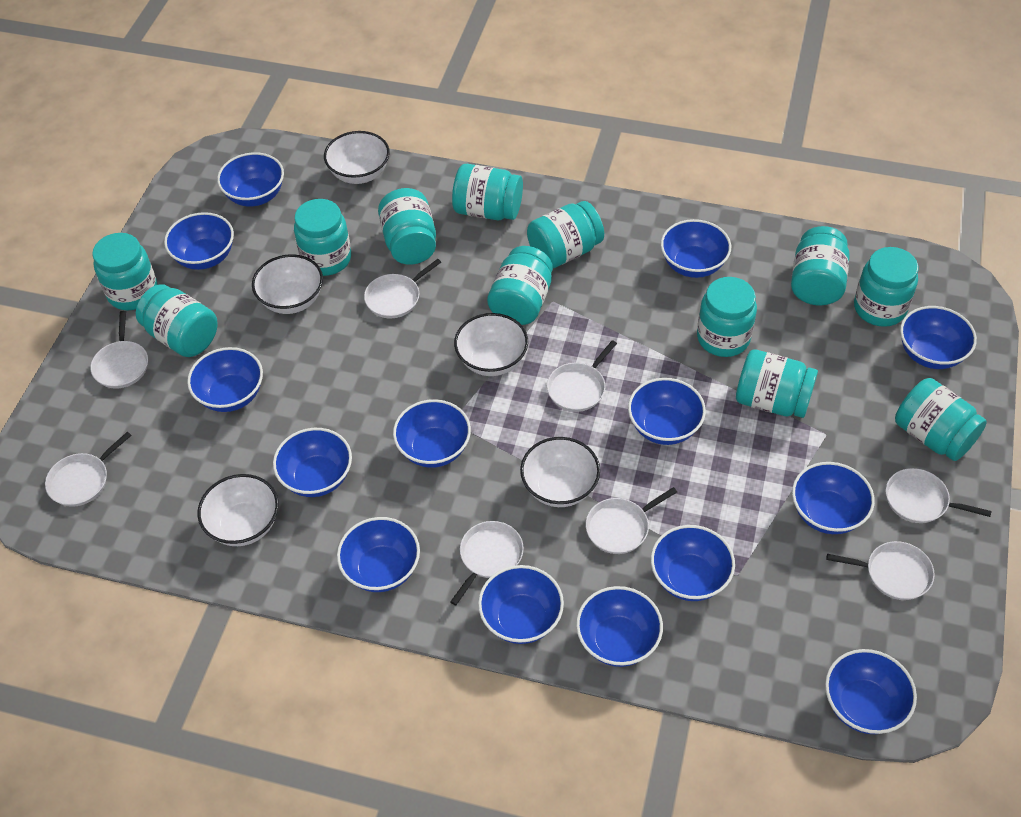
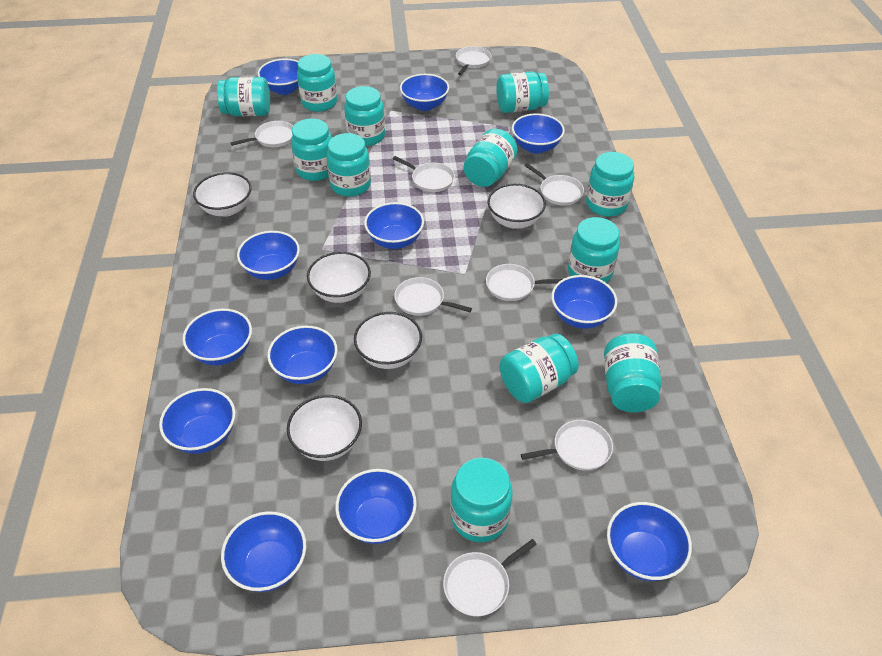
blue bowl: 14 -> 12

